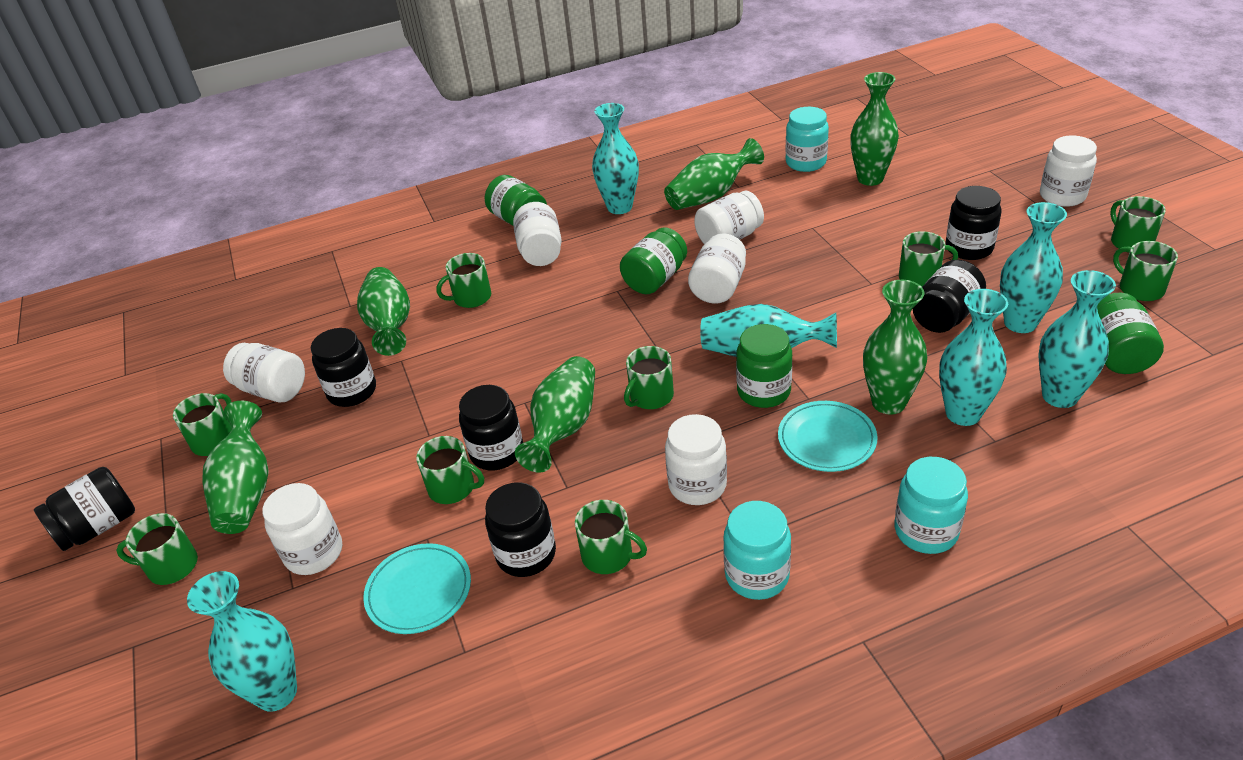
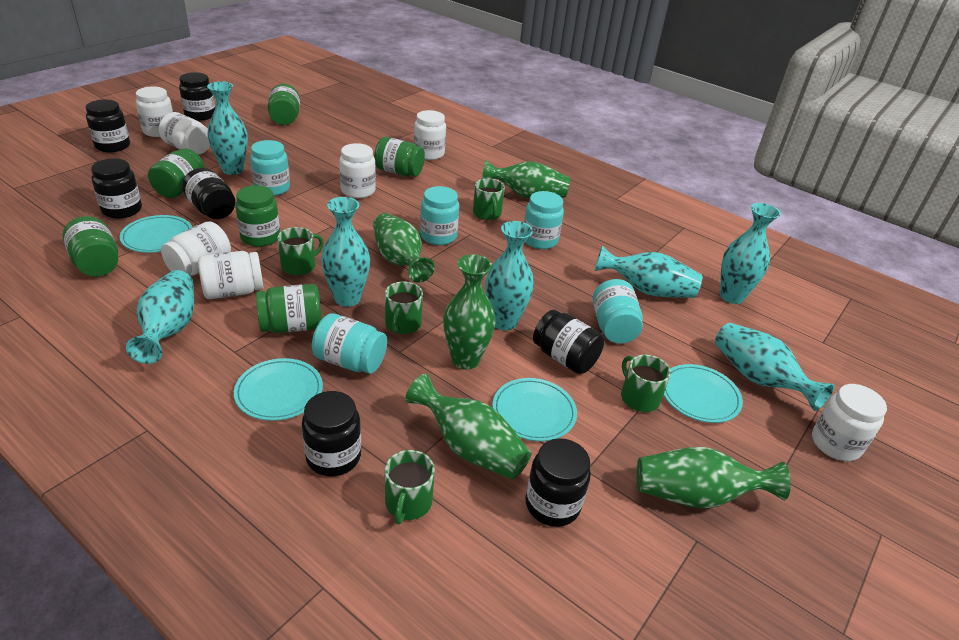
black jar: 6 -> 7
green jar: 4 -> 6
green mug: 9 -> 5
green vase: 6 -> 5
turquoise jar: 3 -> 5
turquoise plate: 2 -> 4
turquoise vase: 6 -> 7

